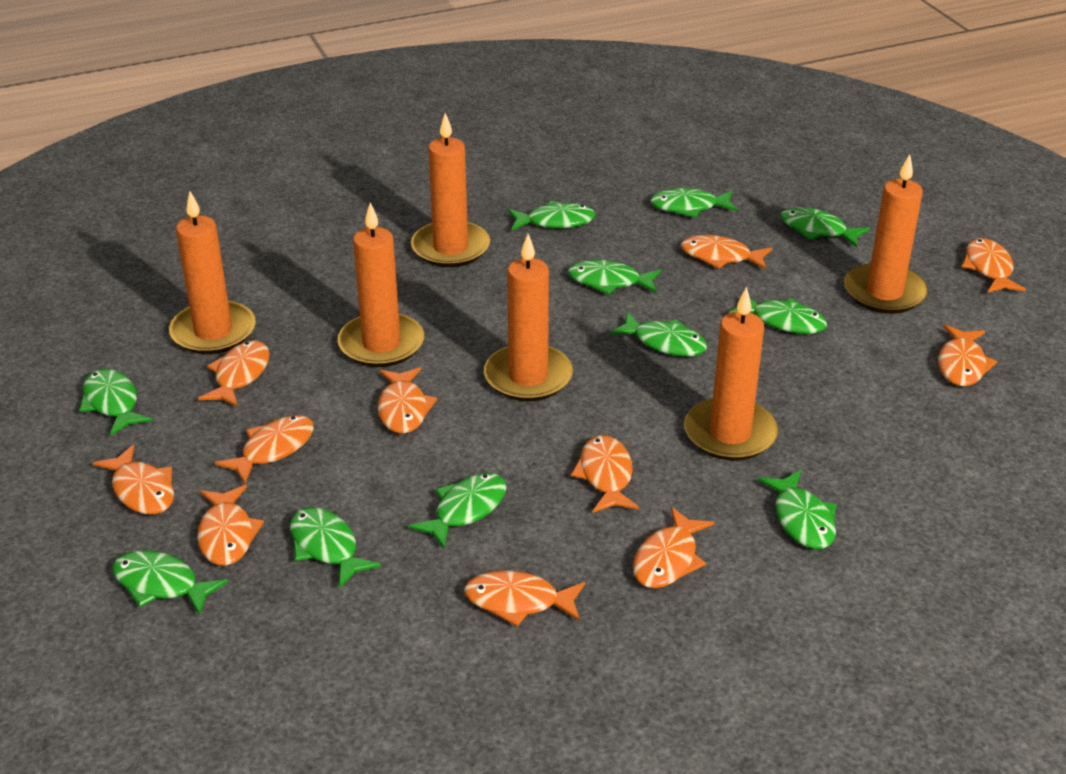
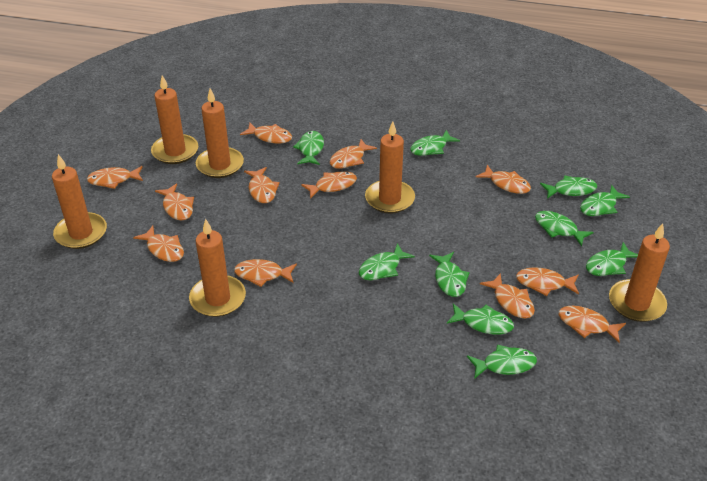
green fish: 11 -> 10
orange fish: 11 -> 12

